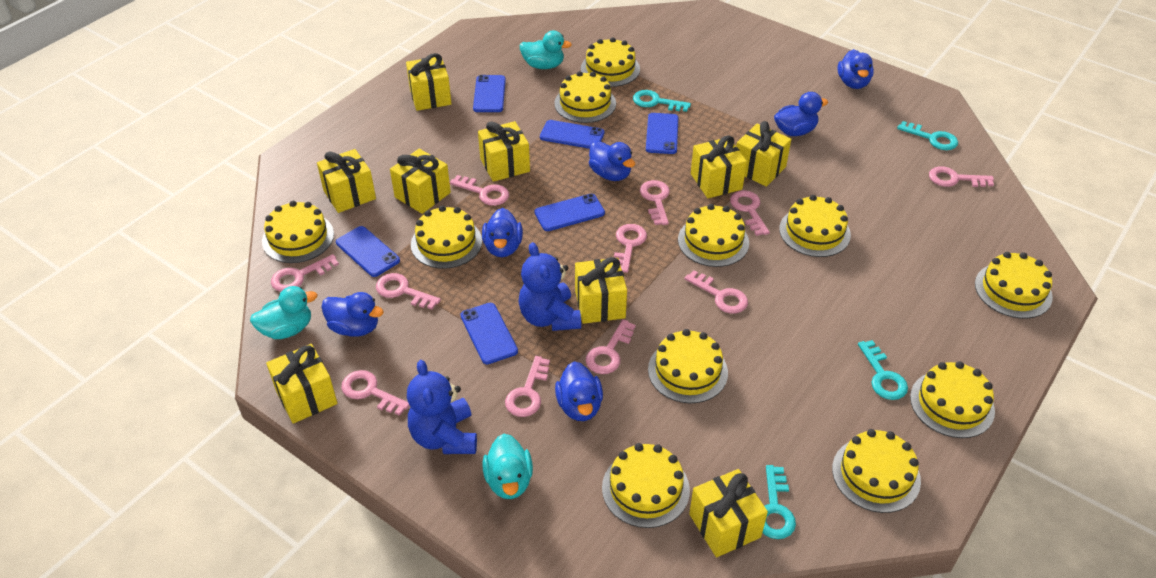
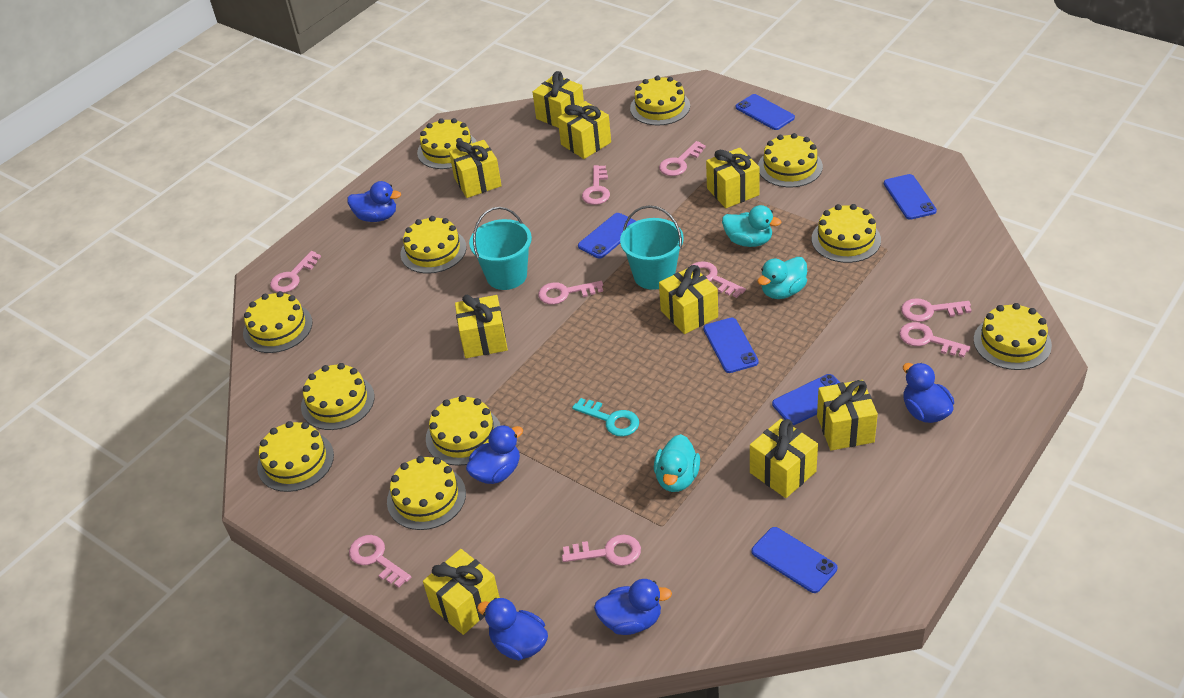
blue duck: 6 -> 5
blue teddy bear: 2 -> 0
pink key: 11 -> 9
turquoise bucket: 0 -> 2
turquoise key: 4 -> 1

